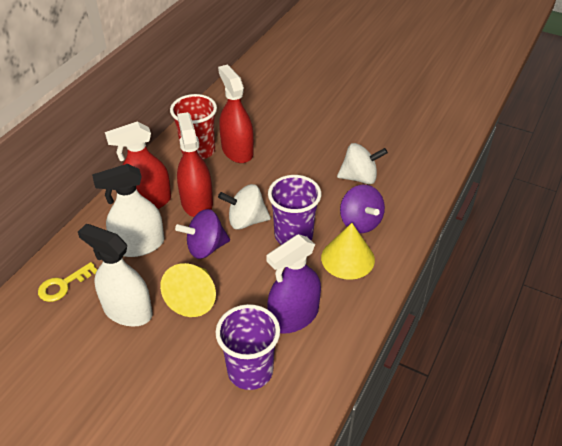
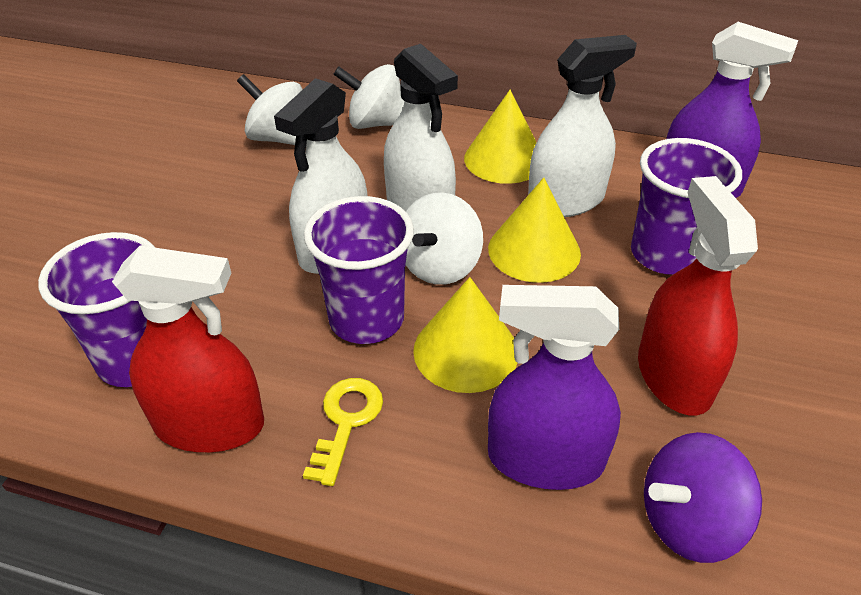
purple cup: 2 -> 3
purple spinning top: 2 -> 1
purple spray bottle: 1 -> 2
red cup: 1 -> 0
red spray bottle: 3 -> 2
white spinning top: 2 -> 3
white spray bottle: 2 -> 3
yellow cone: 2 -> 3

